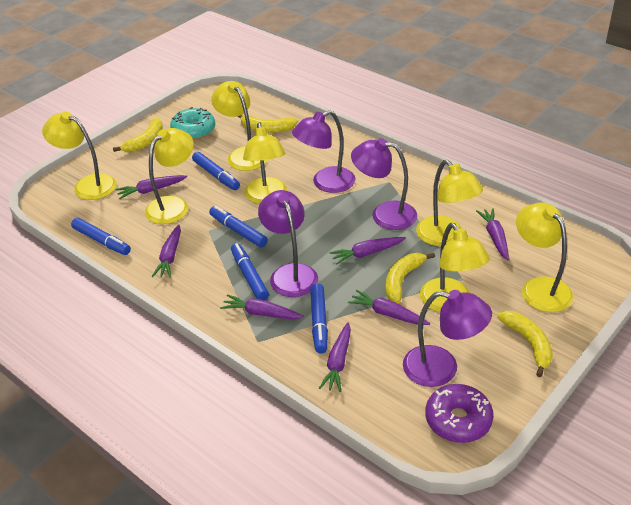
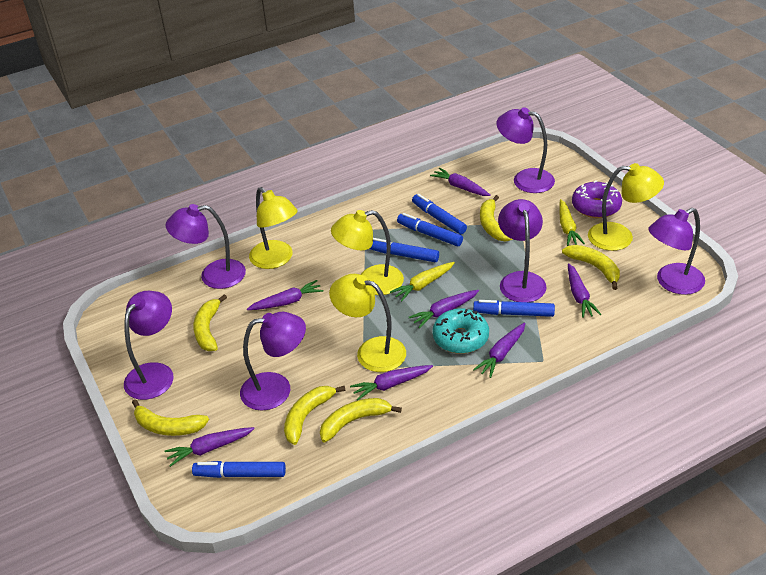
purple lamp: 4 -> 6
yellow banana: 4 -> 6
yellow carrot: 0 -> 2
yellow lamp: 7 -> 4

